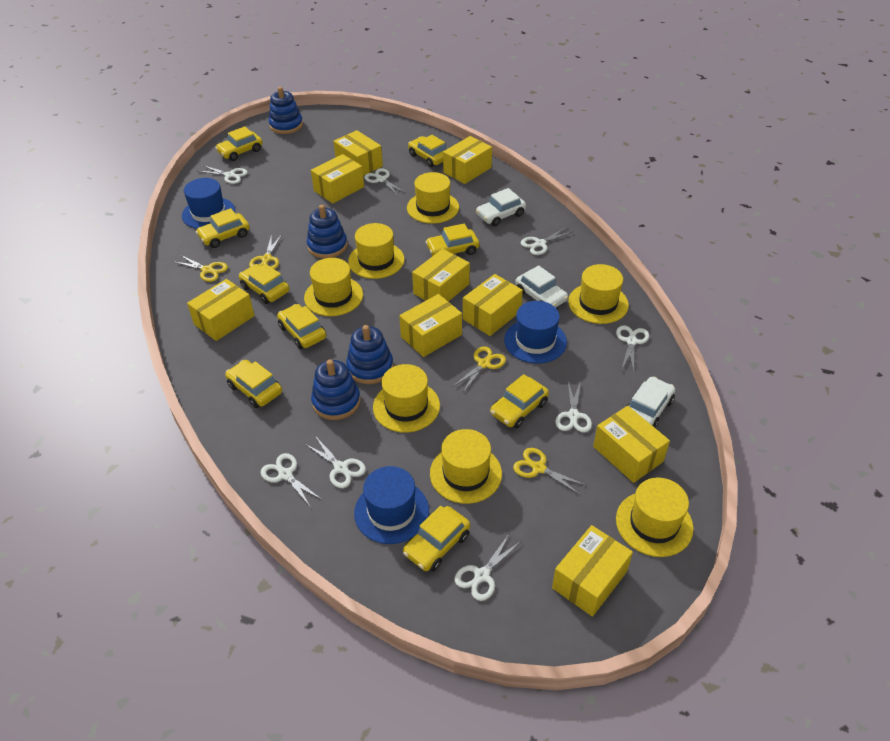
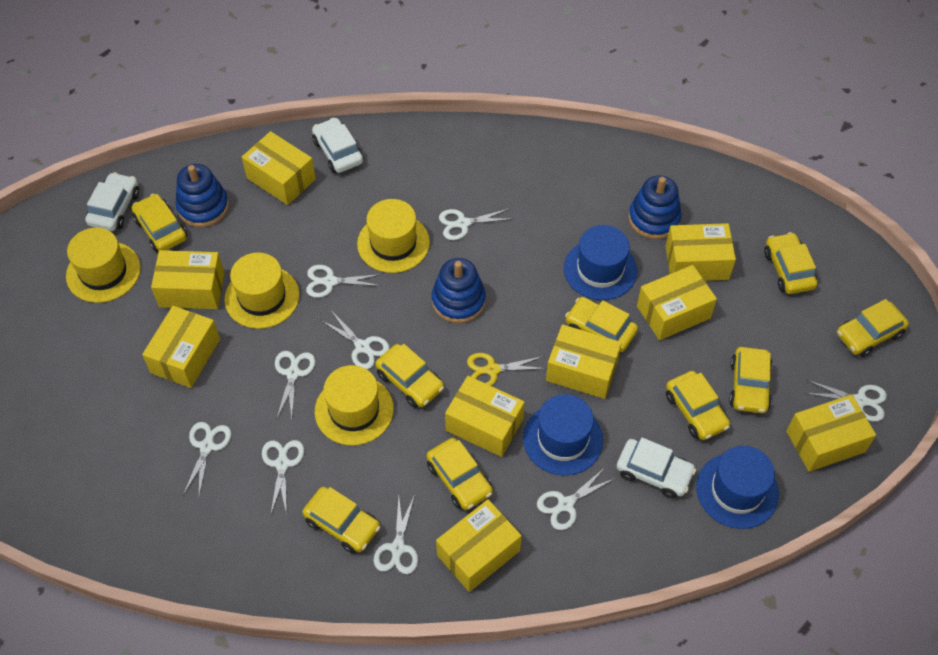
blue stacking toy: 4 -> 3
white scissors: 8 -> 9
yellow hat: 7 -> 4
yellow scissors: 4 -> 1

